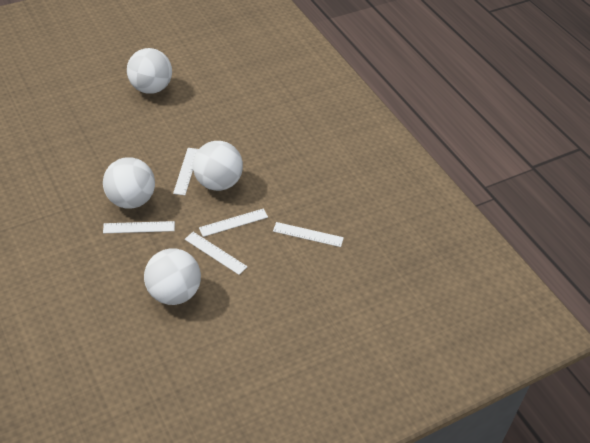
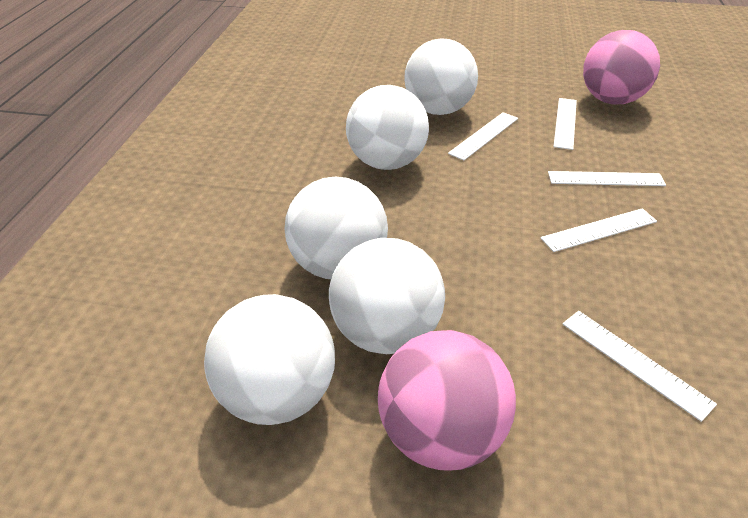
pink ball: 0 -> 2
white ball: 4 -> 5

